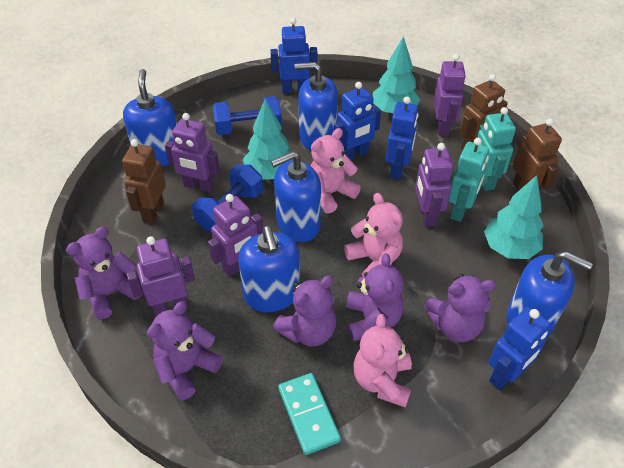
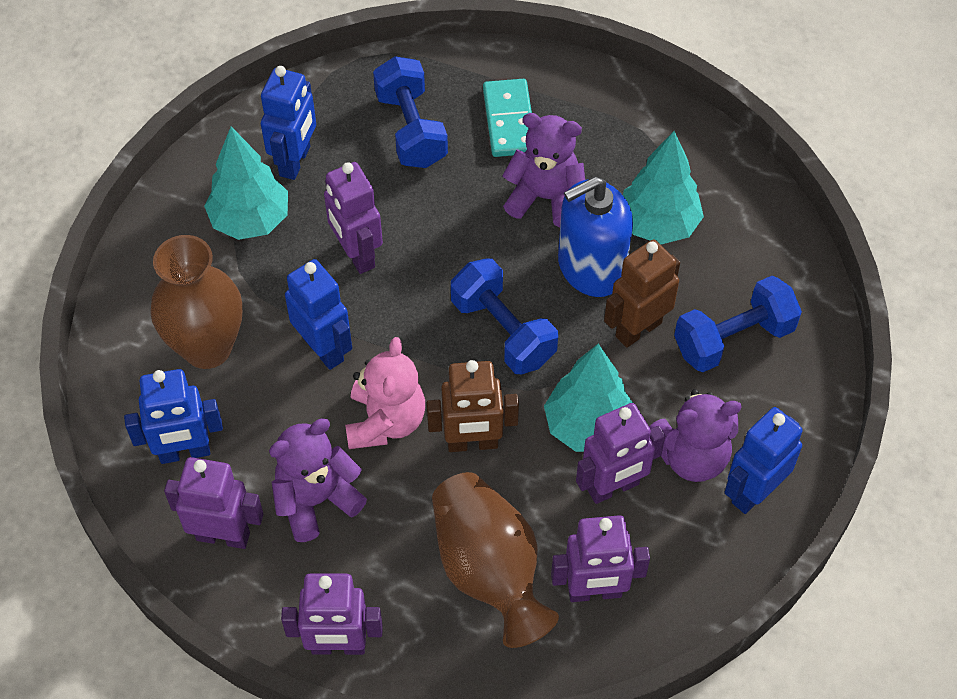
blue dumbbell: 2 -> 3
blue soap dispenser: 5 -> 1
brown robot: 3 -> 2
brown vase: 0 -> 2
pink teddy bear: 3 -> 1
purple teddy bear: 5 -> 3
turquoise robot: 2 -> 0

